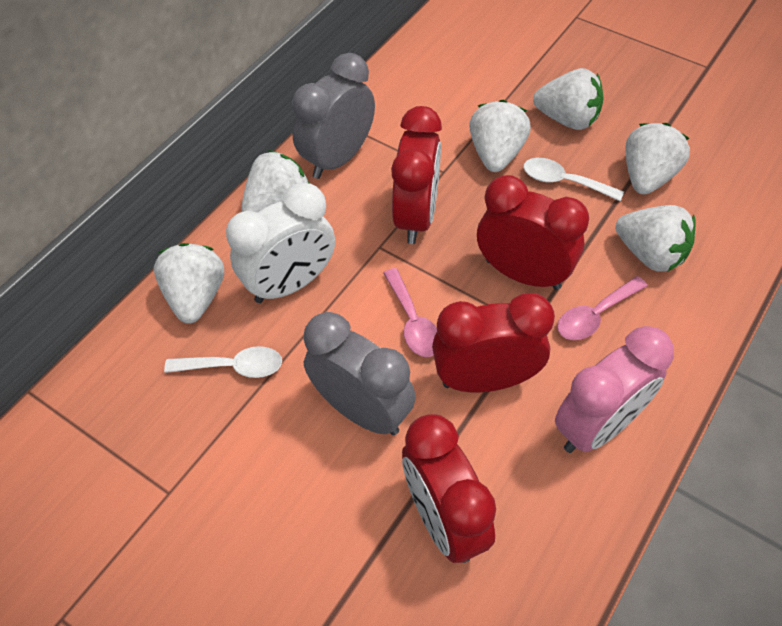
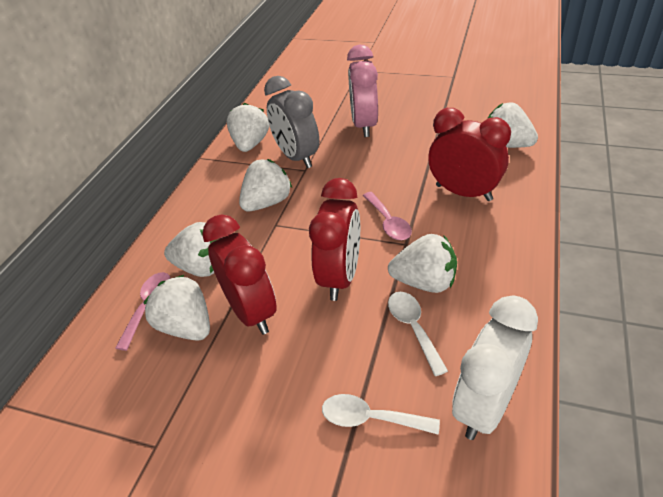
grey clock: 2 -> 1
red clock: 4 -> 3

